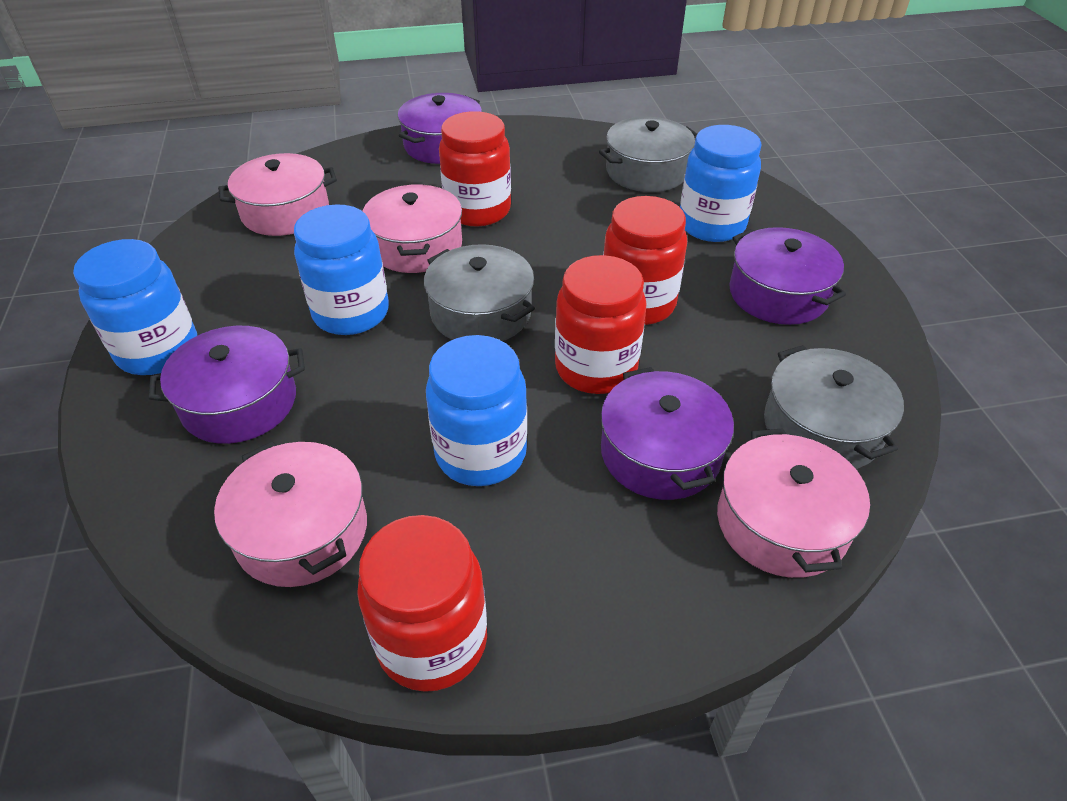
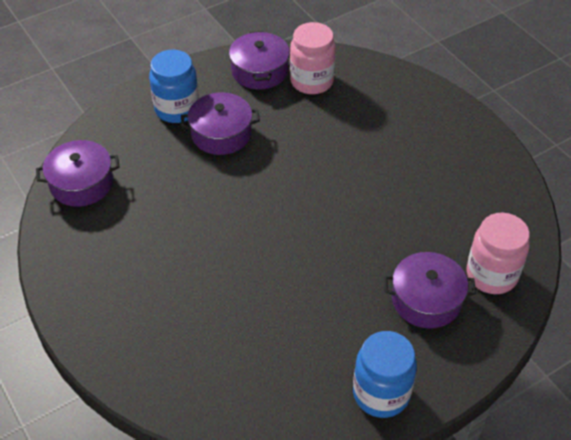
blue jar: 4 -> 2
grey pot: 3 -> 0
pink jar: 0 -> 2
pink pot: 4 -> 0
red jar: 4 -> 0

